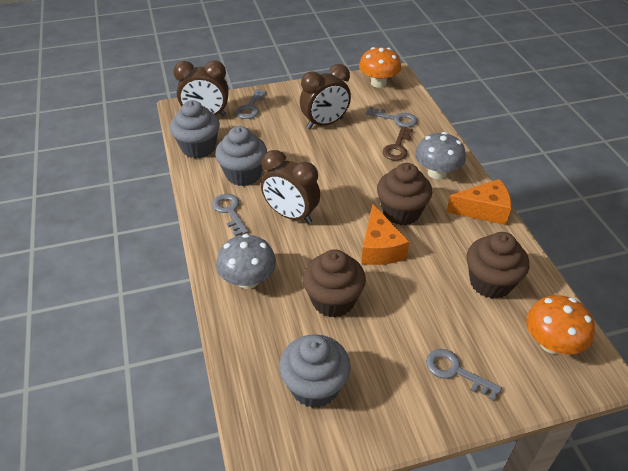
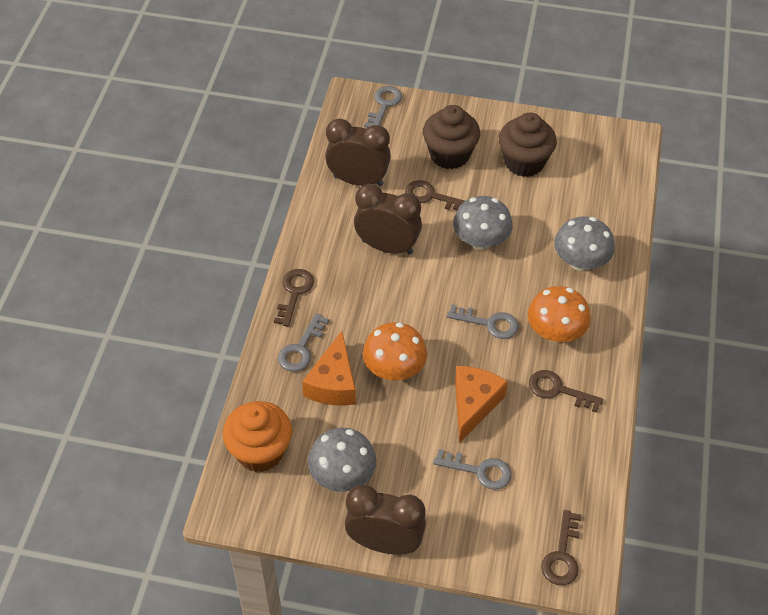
brown cupcake: 3 -> 2
brown key: 1 -> 4
grey cupcake: 3 -> 0
grey mushroom: 2 -> 3
orange cupcake: 0 -> 1

